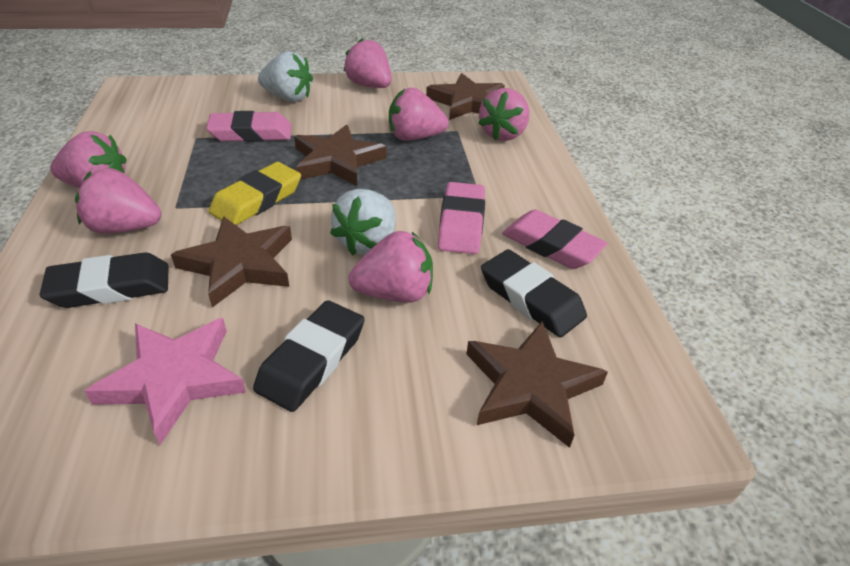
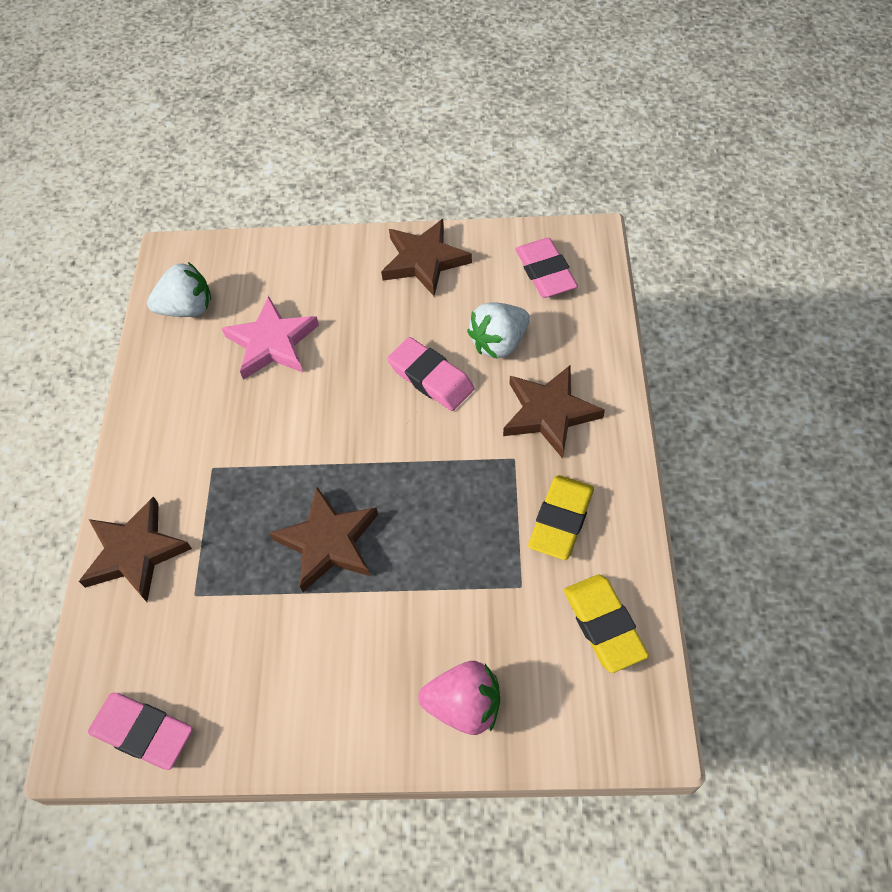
black eraser: 3 -> 0
pink strawberry: 6 -> 1
yellow eraser: 1 -> 2

